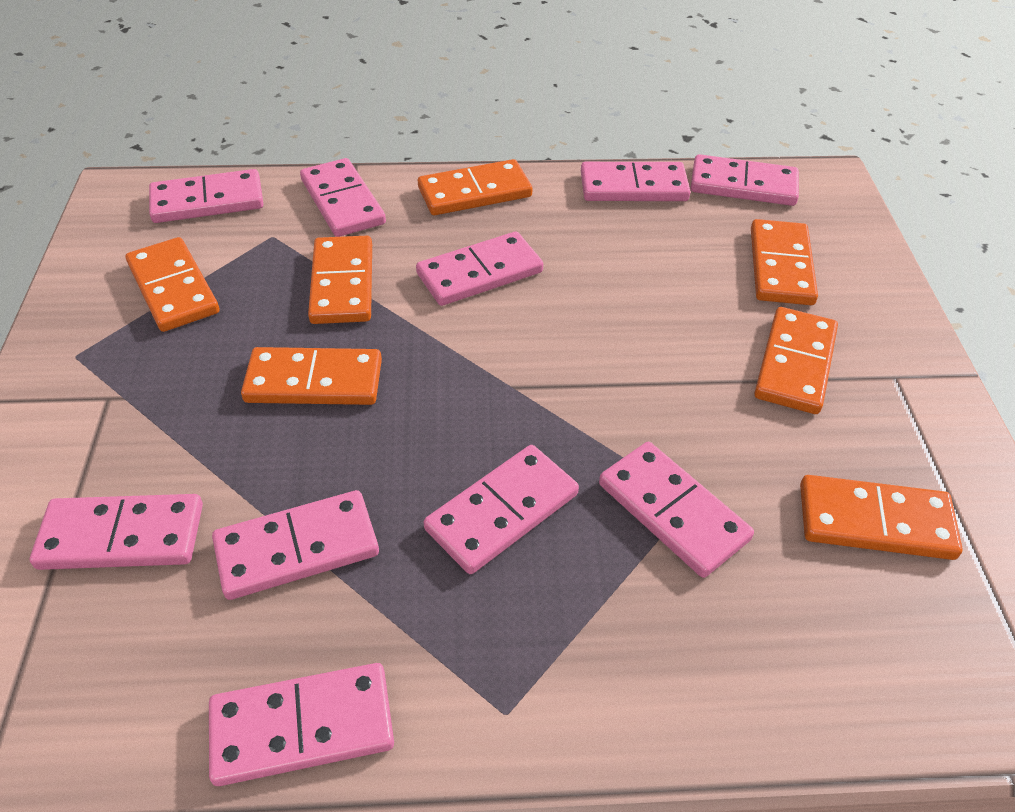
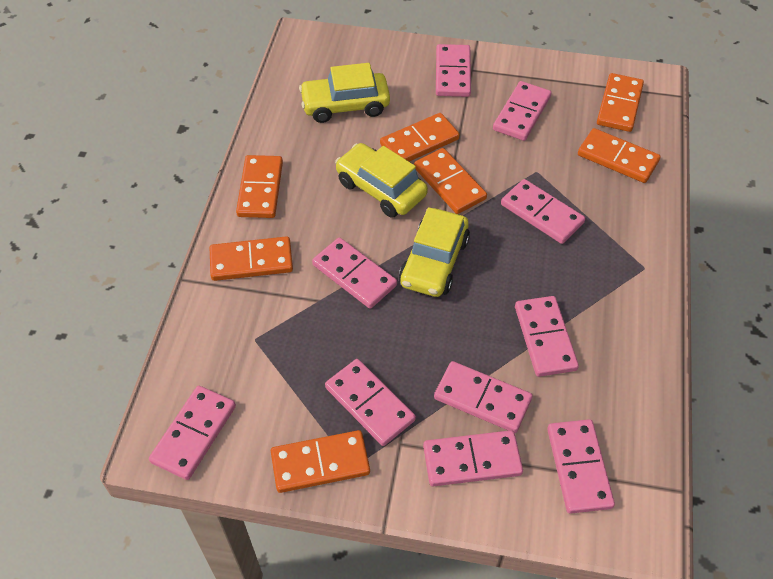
yellow car: 0 -> 3

